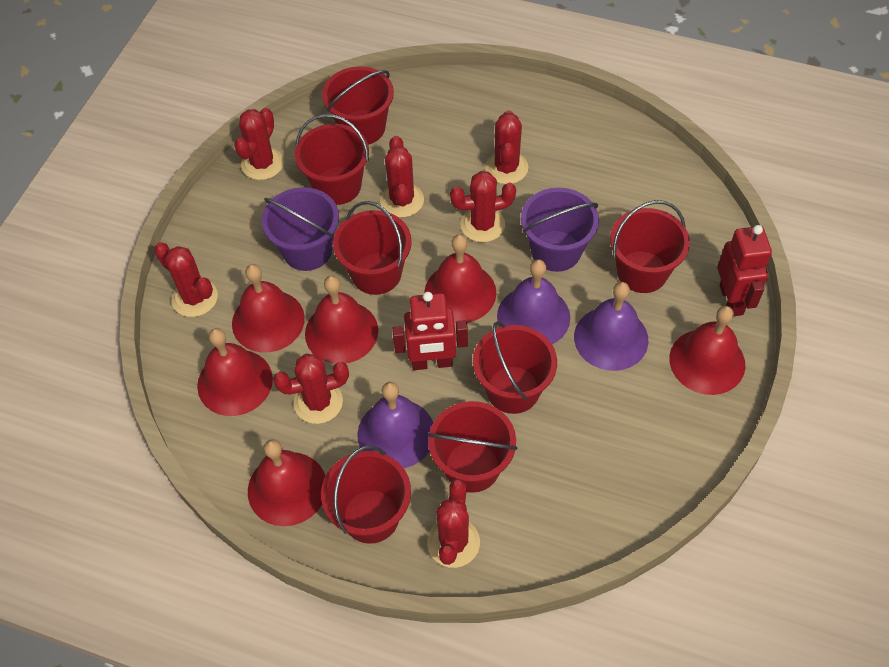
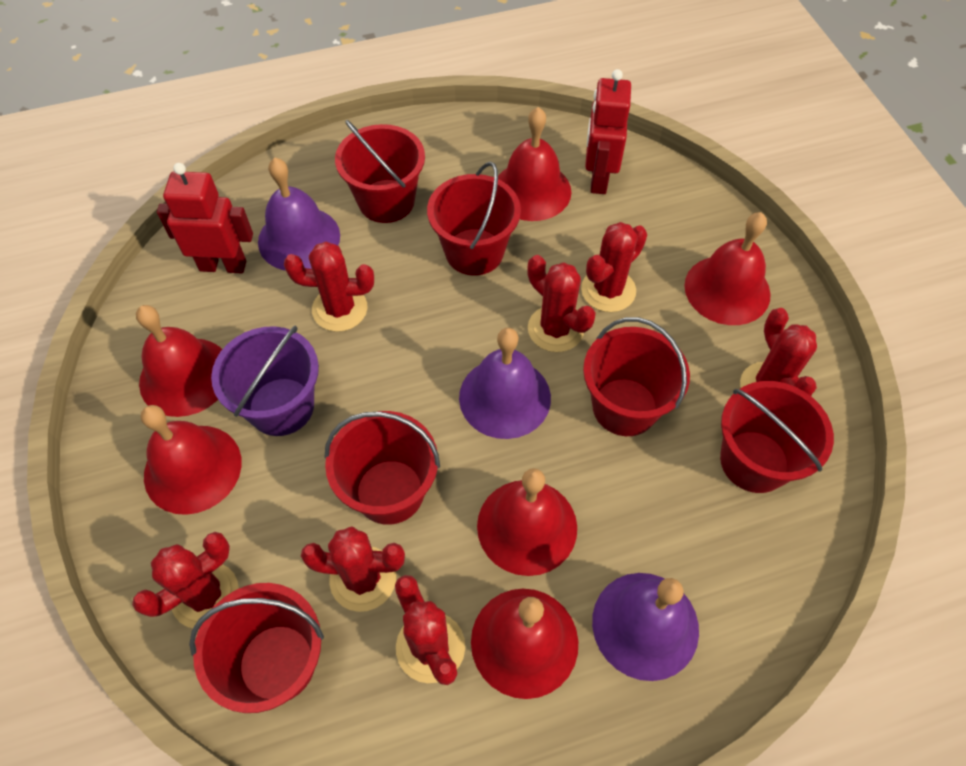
purple bucket: 2 -> 1
red bucket: 7 -> 6

